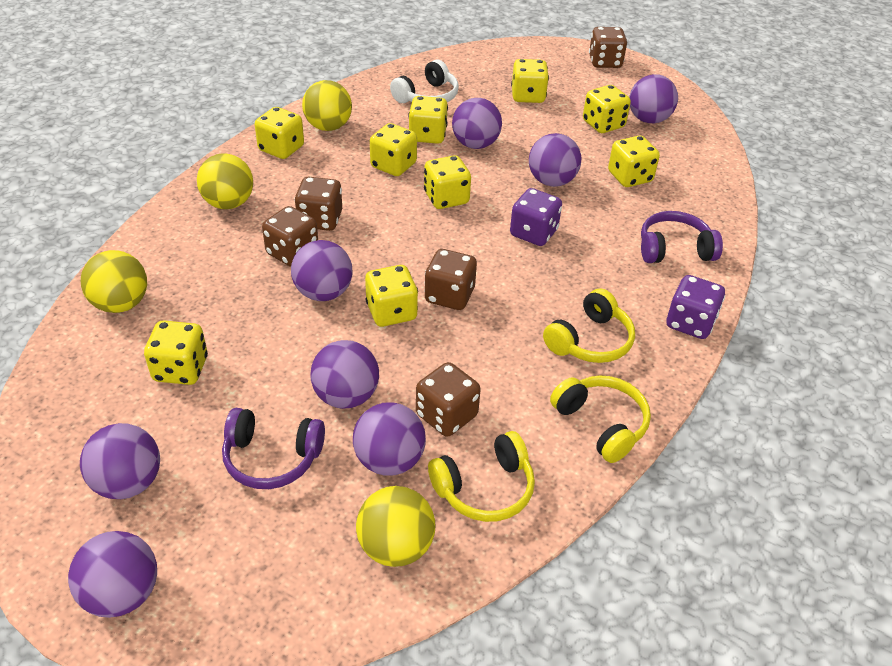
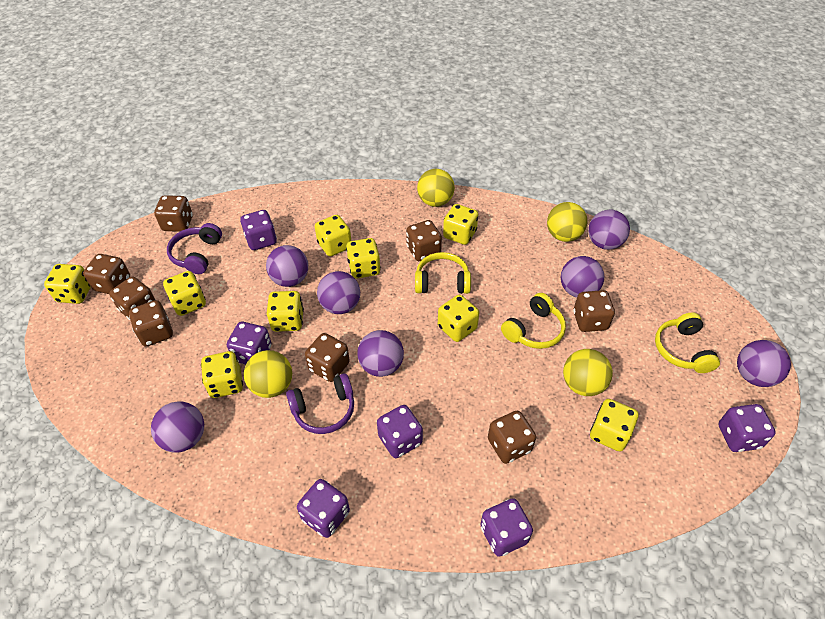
brown dice: 5 -> 8
purple ball: 8 -> 7
purple dice: 2 -> 6
white headphones: 1 -> 0

